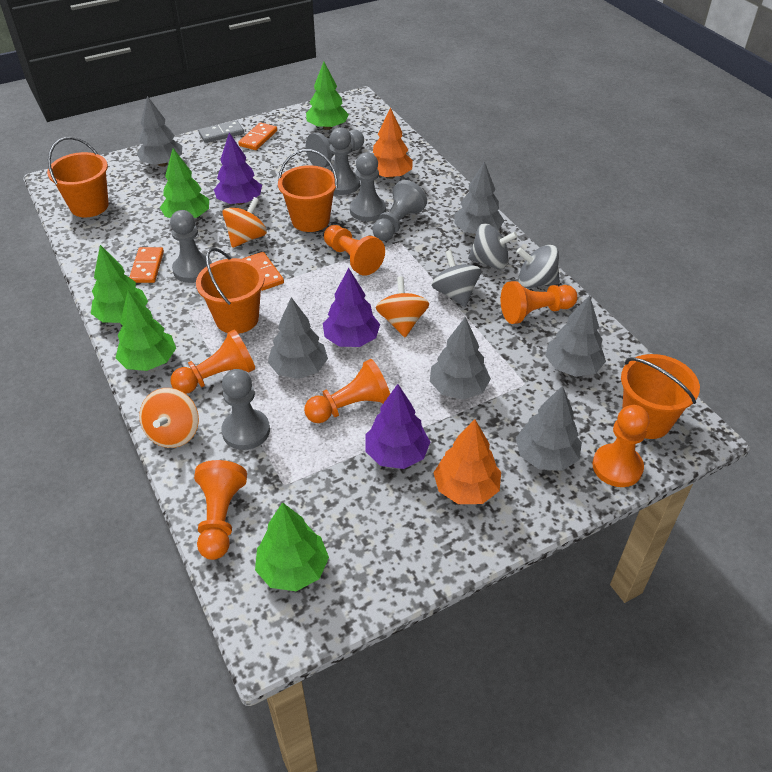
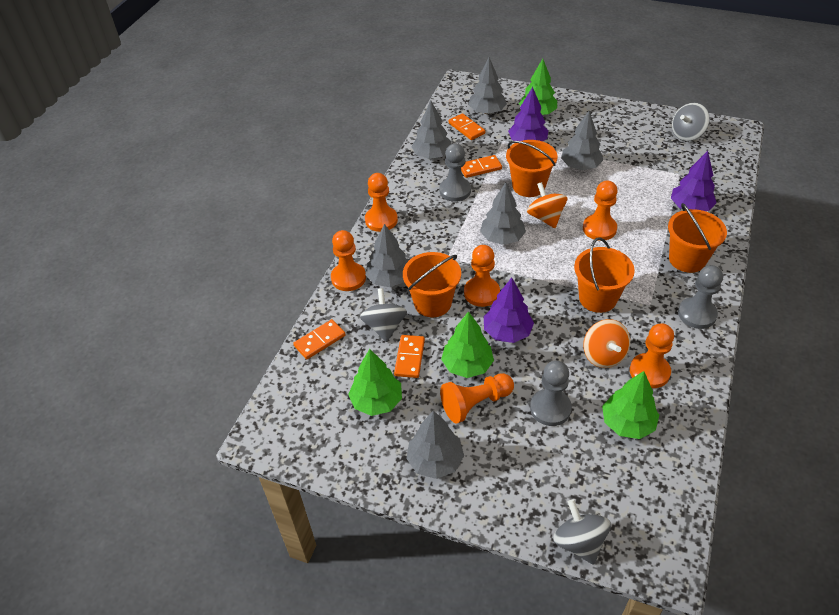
green tree: 5 -> 4
grey domino: 1 -> 0
grey pawn: 6 -> 3
orange domino: 3 -> 4
orange spinning top: 3 -> 2
orange tree: 2 -> 0

